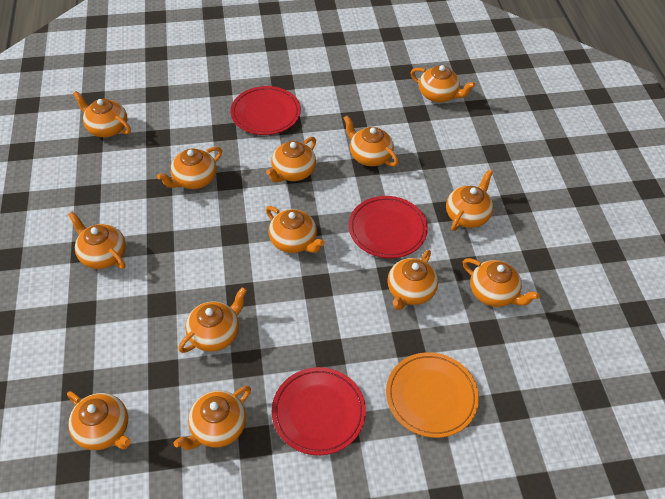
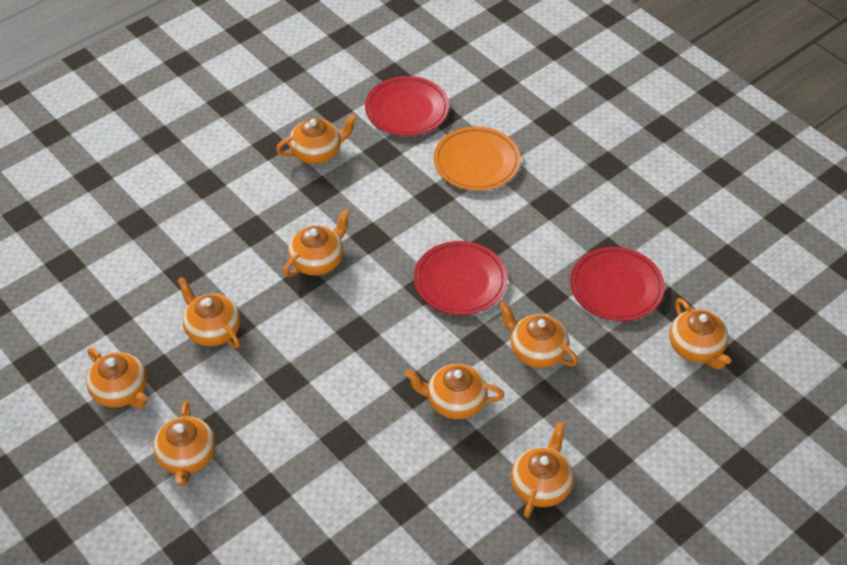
orange teapot: 13 -> 9

